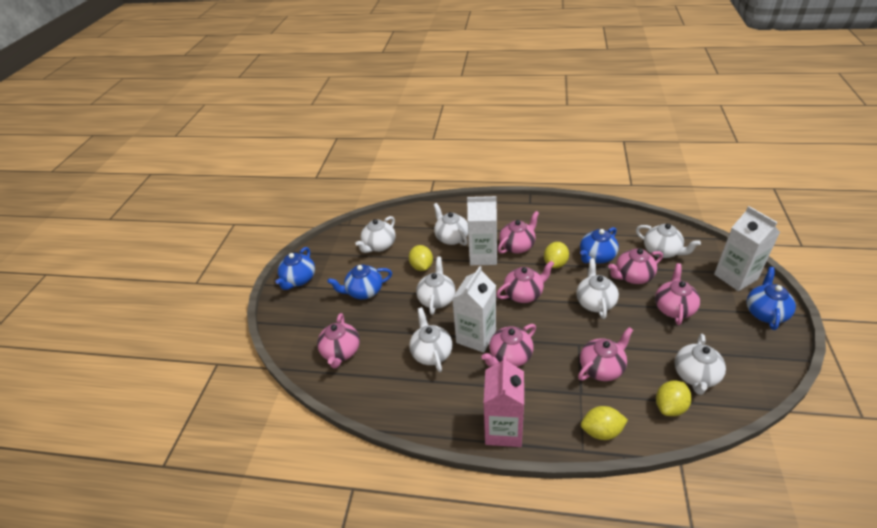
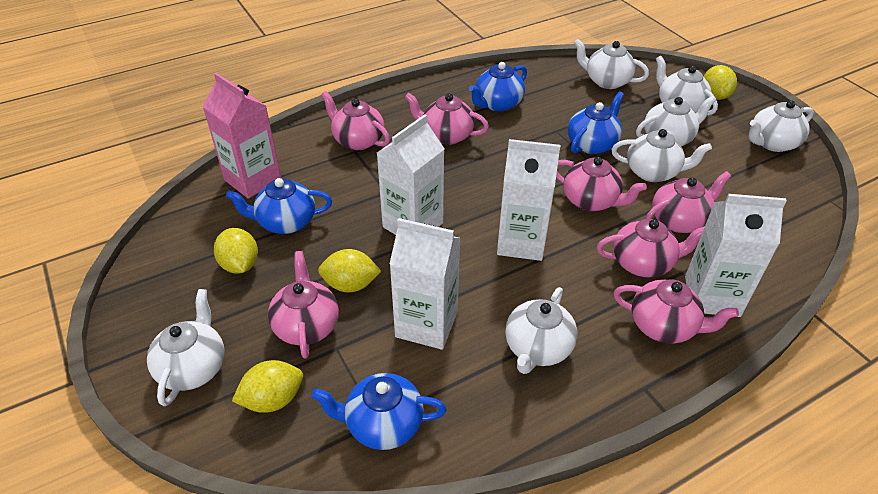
white carton: 3 -> 4

